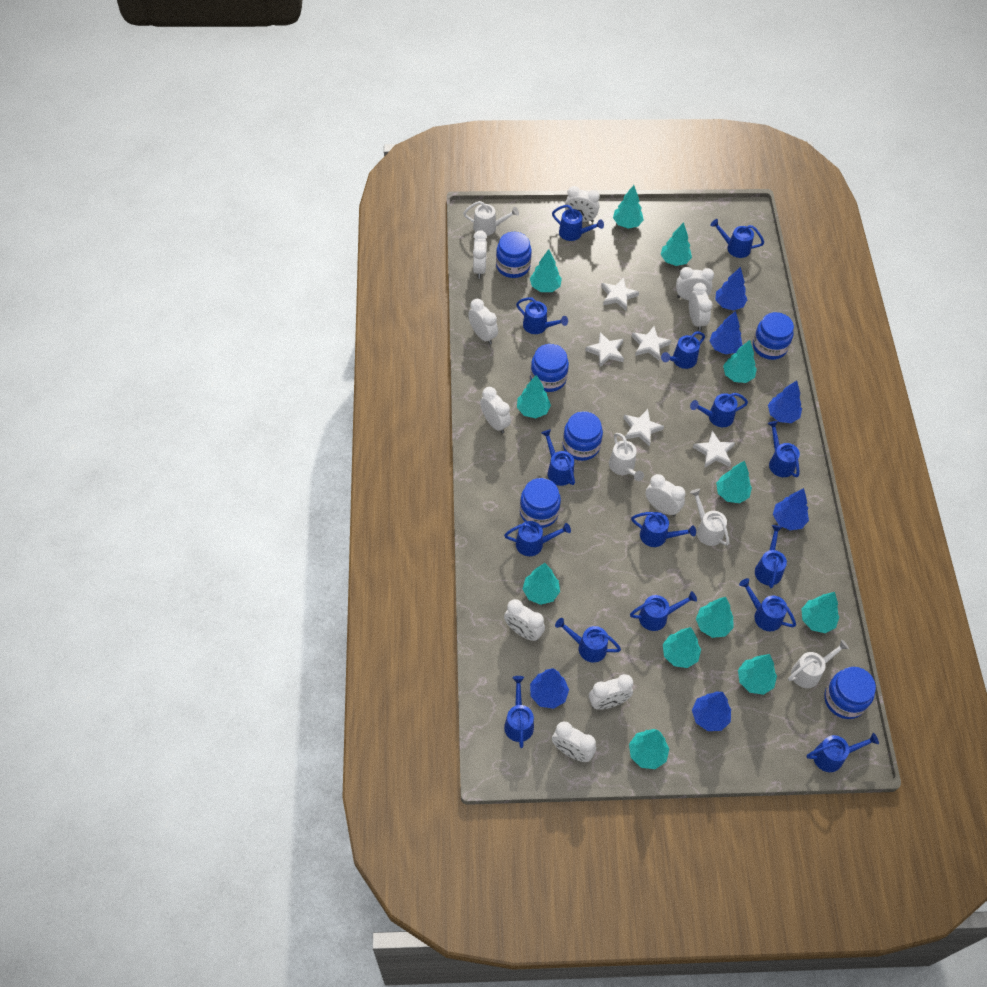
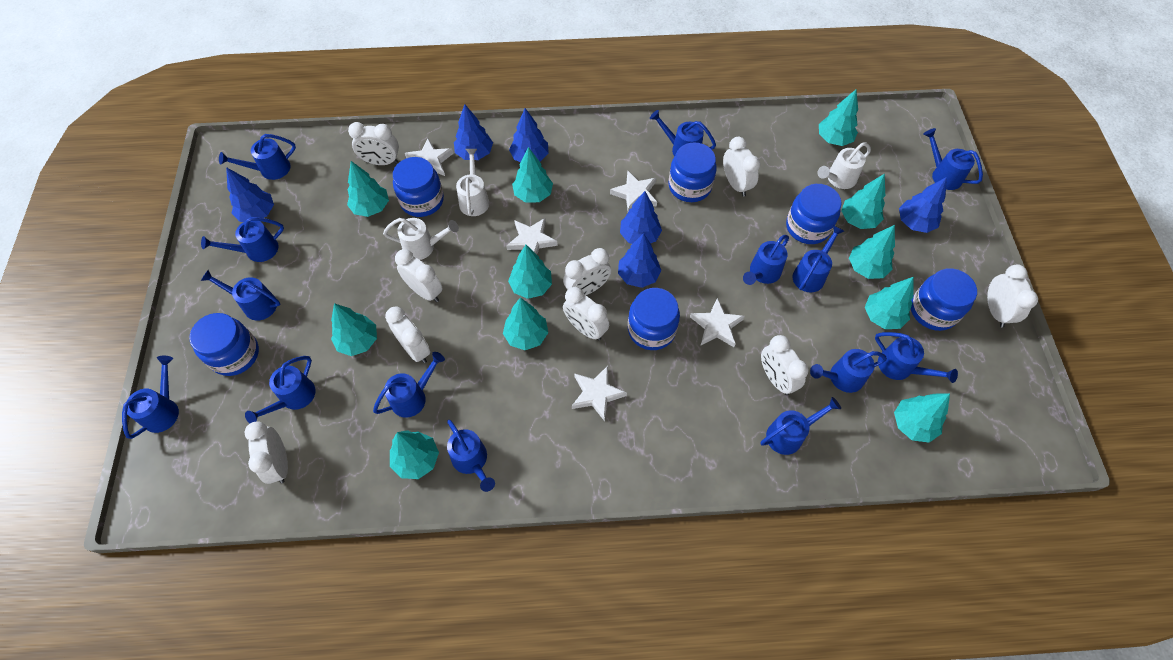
blue watering can: 15 -> 14
turquoise tree: 12 -> 11
white clock: 10 -> 9
white watering can: 4 -> 3

